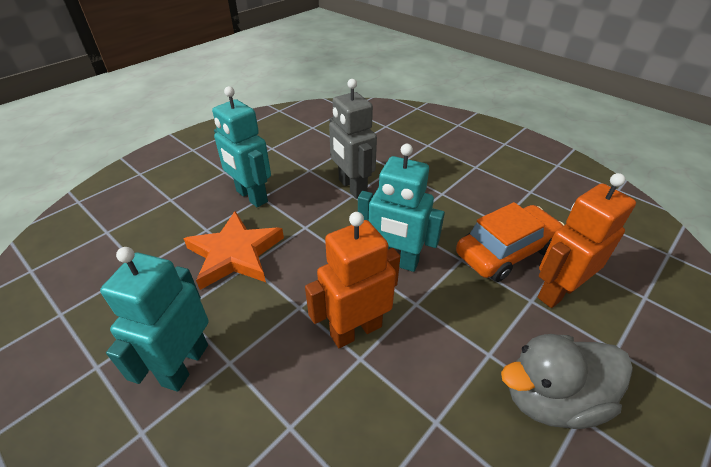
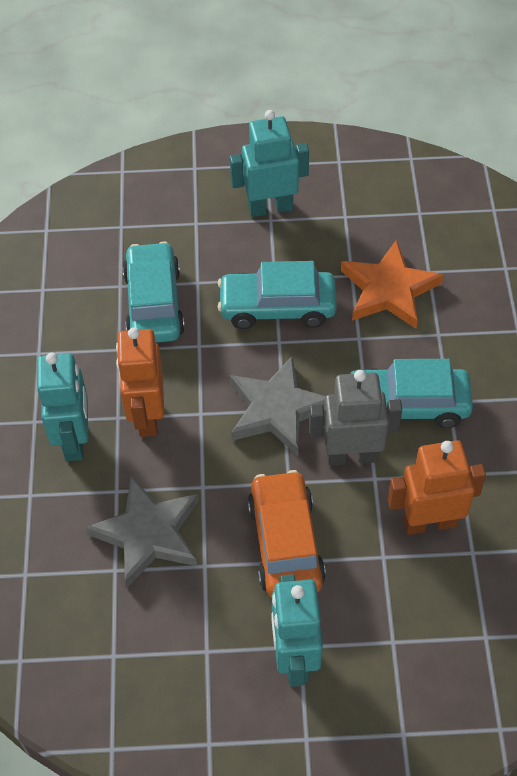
grey duck: 1 -> 0
grey star: 0 -> 2
turquoise car: 0 -> 3

